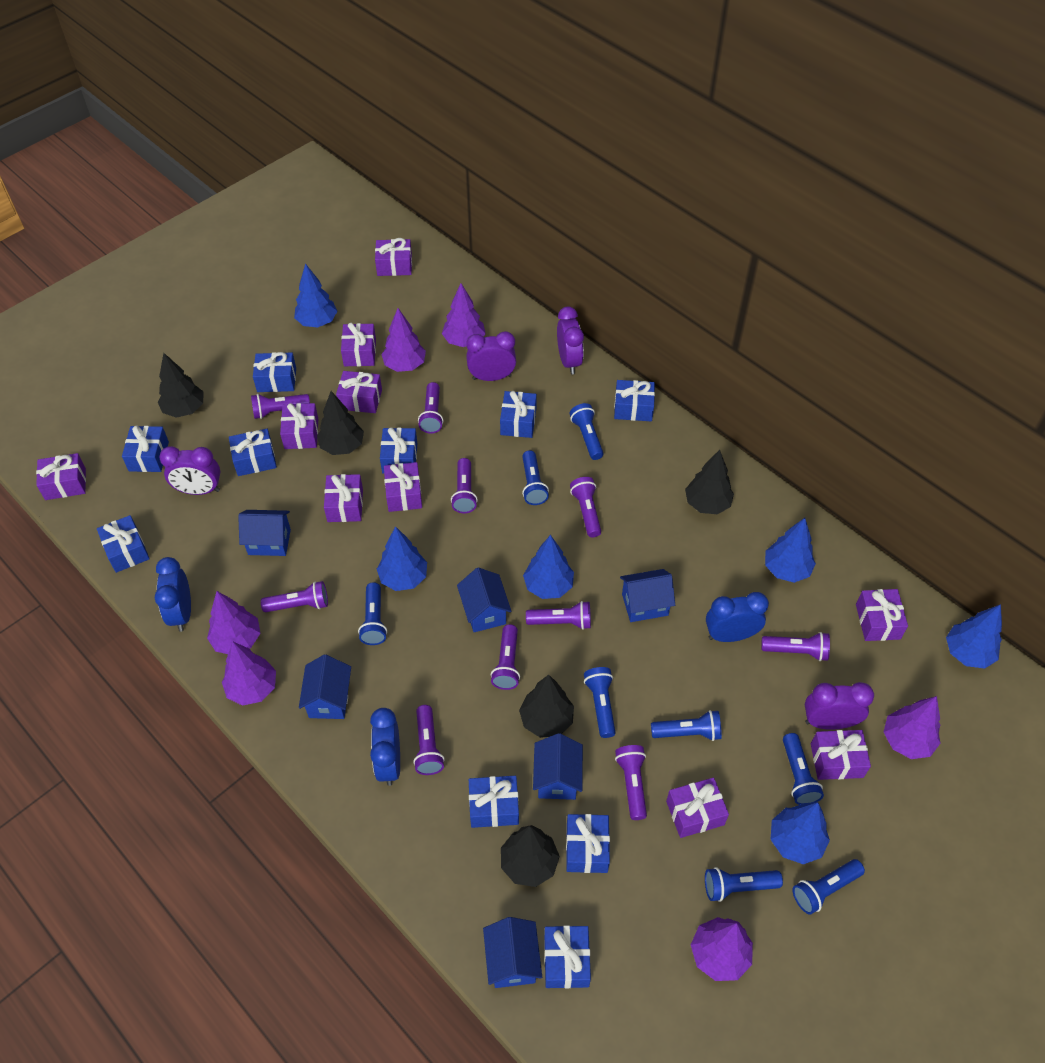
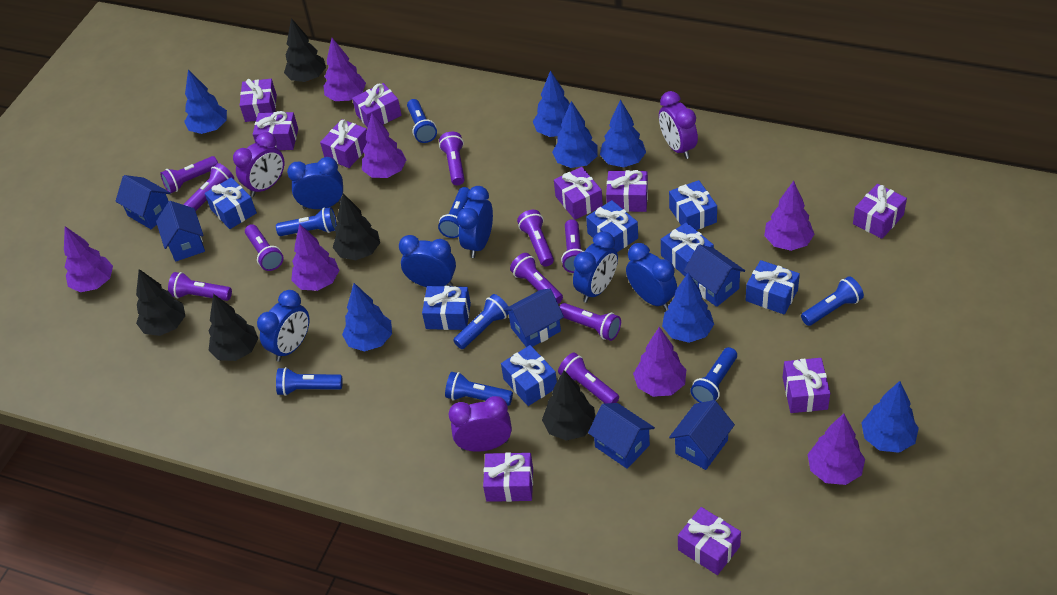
blue clock: 3 -> 6
blue gift: 10 -> 7
blue tree: 6 -> 7
purple clock: 4 -> 3
purple tree: 6 -> 7

